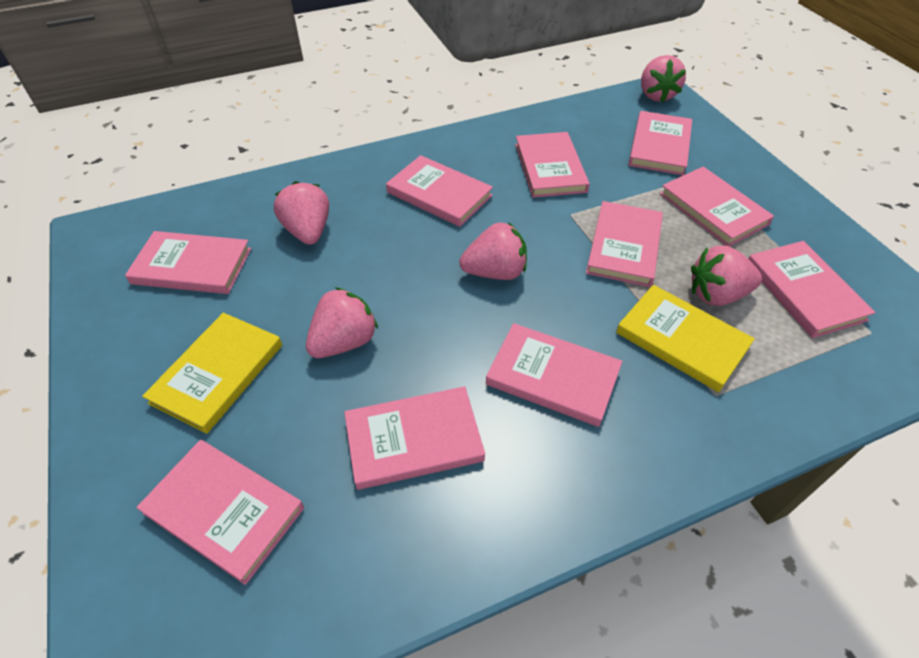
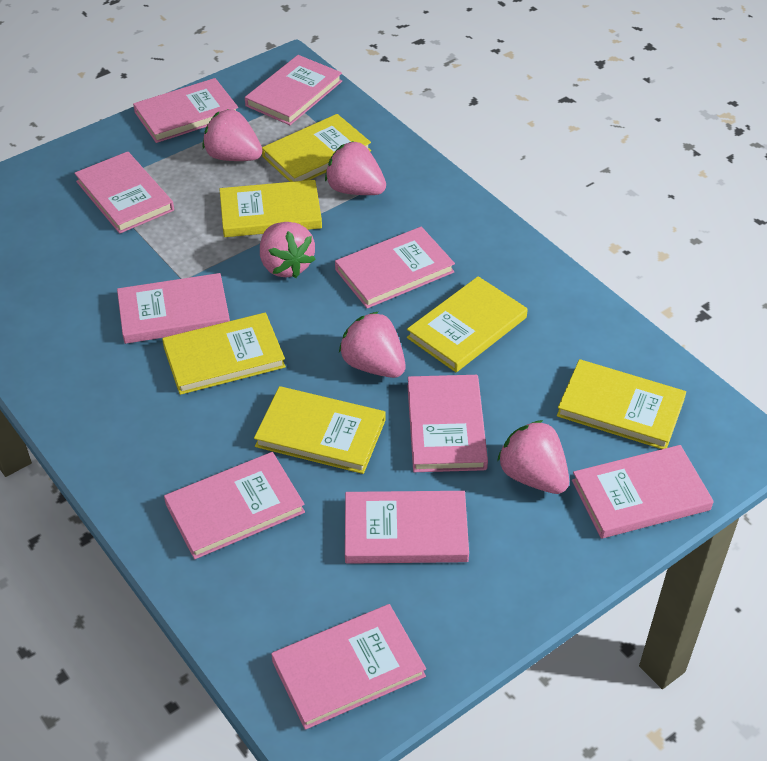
yellow book: 2 -> 6

